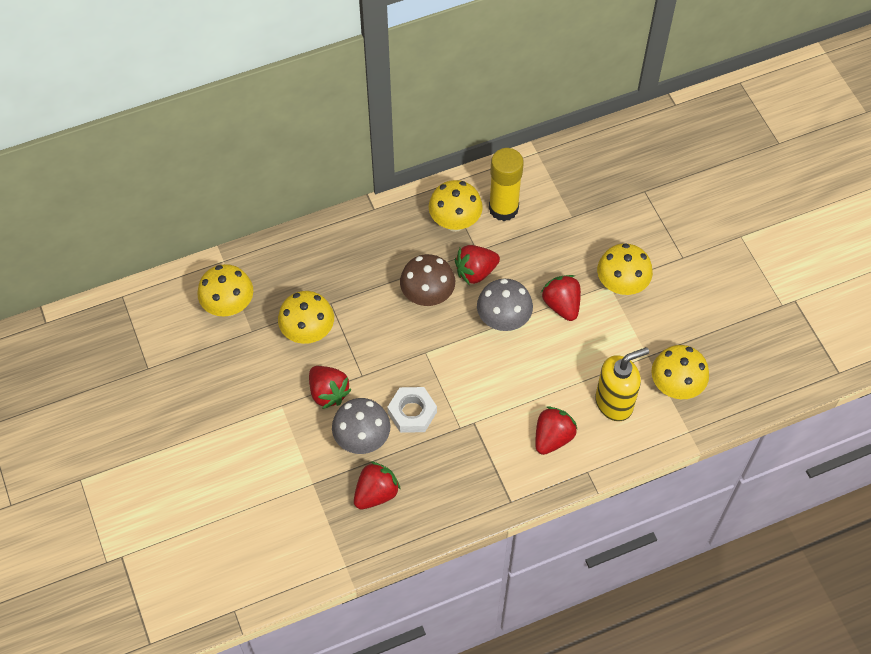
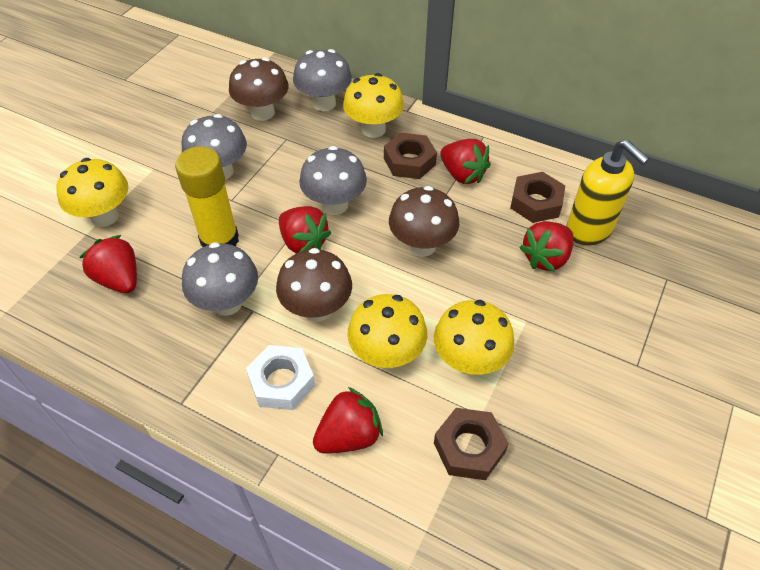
brown mushroom: 1 -> 3
brown nut: 0 -> 3
grey mushroom: 2 -> 4
yellow mushroom: 5 -> 4

